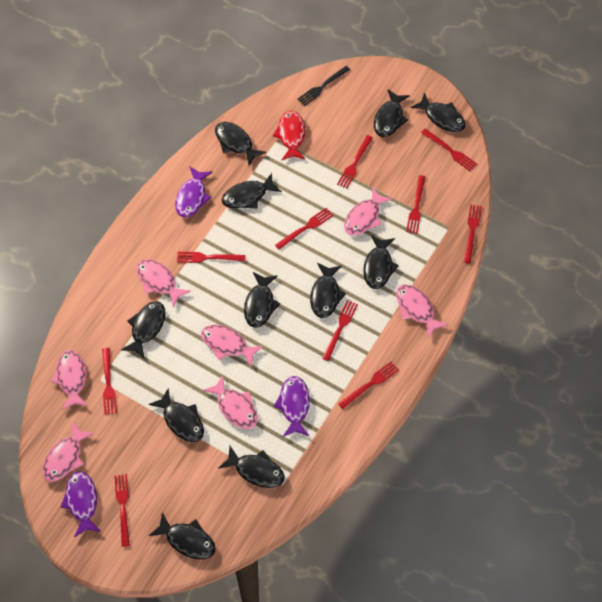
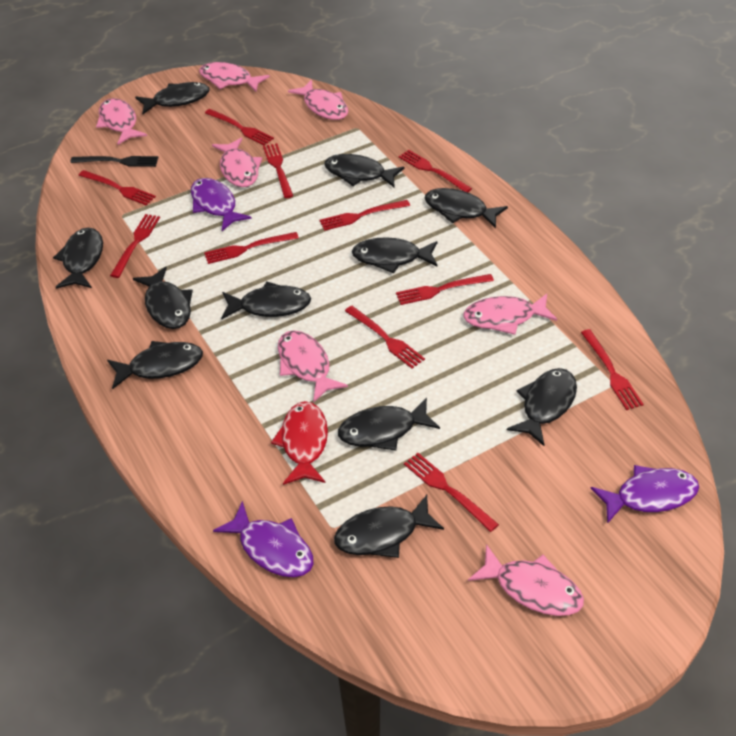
red fork: 10 -> 11

